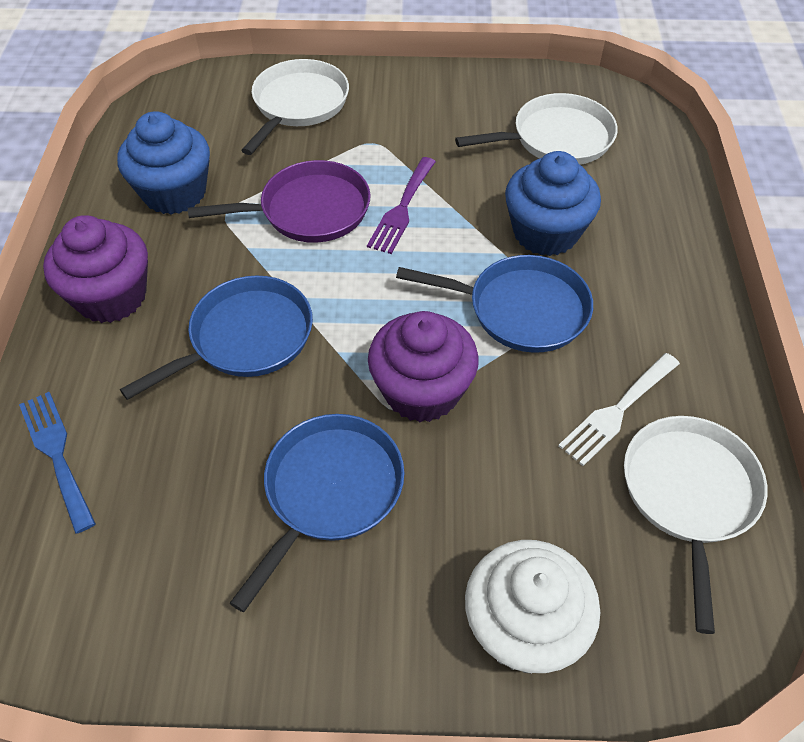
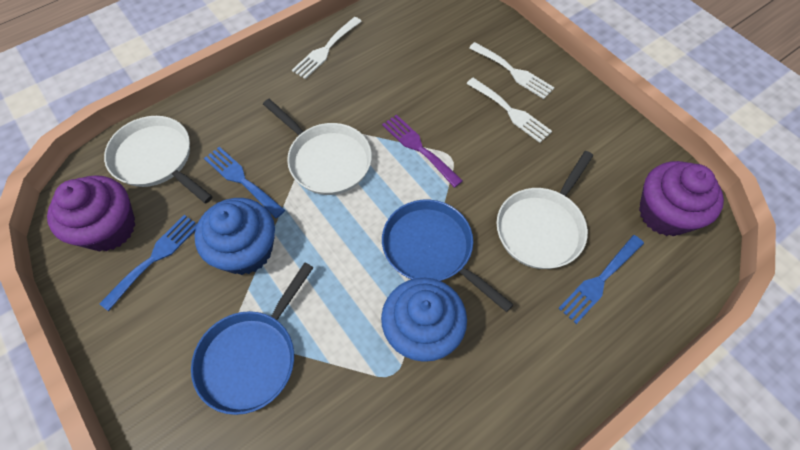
blue fork: 1 -> 3
blue pan: 3 -> 2
purple pan: 1 -> 0
white cupcake: 1 -> 0
white fork: 1 -> 3

